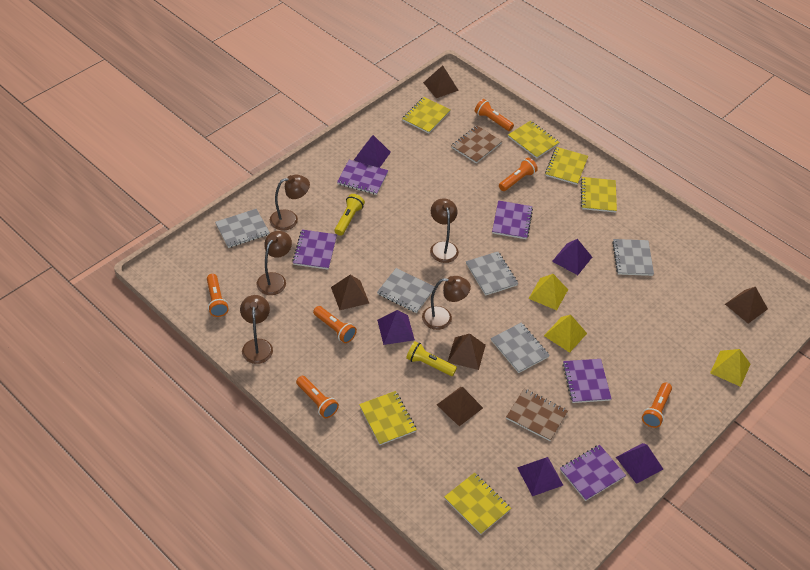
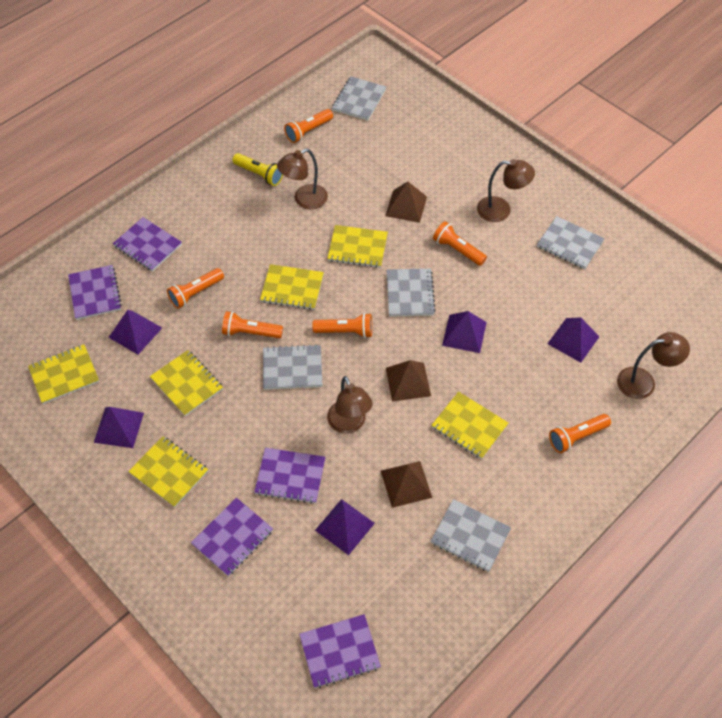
brown lamp: 5 -> 4
brown notebook: 2 -> 0
brown pyramid: 5 -> 3
yellow flashlight: 2 -> 1
yellow pyramid: 3 -> 0

